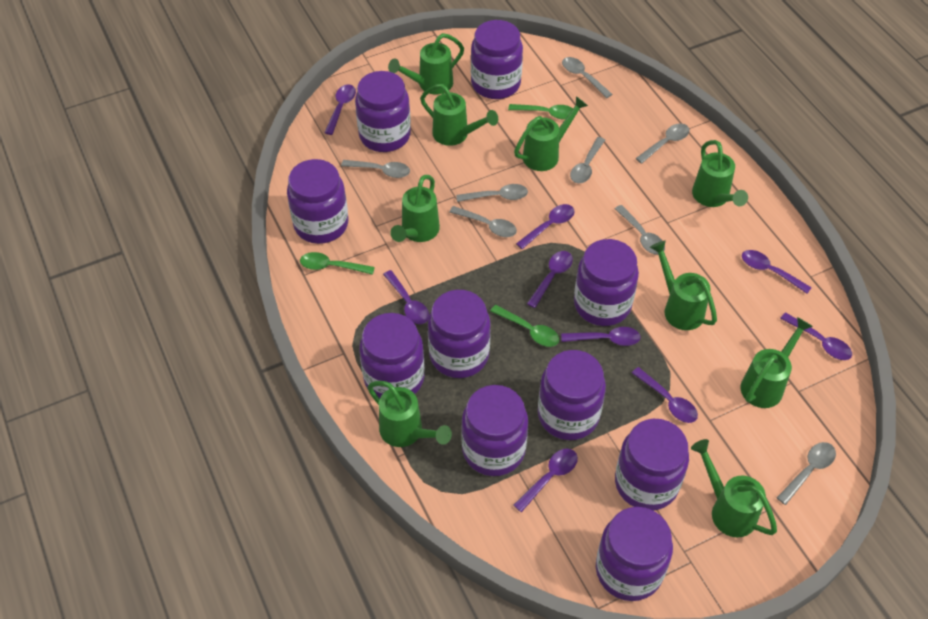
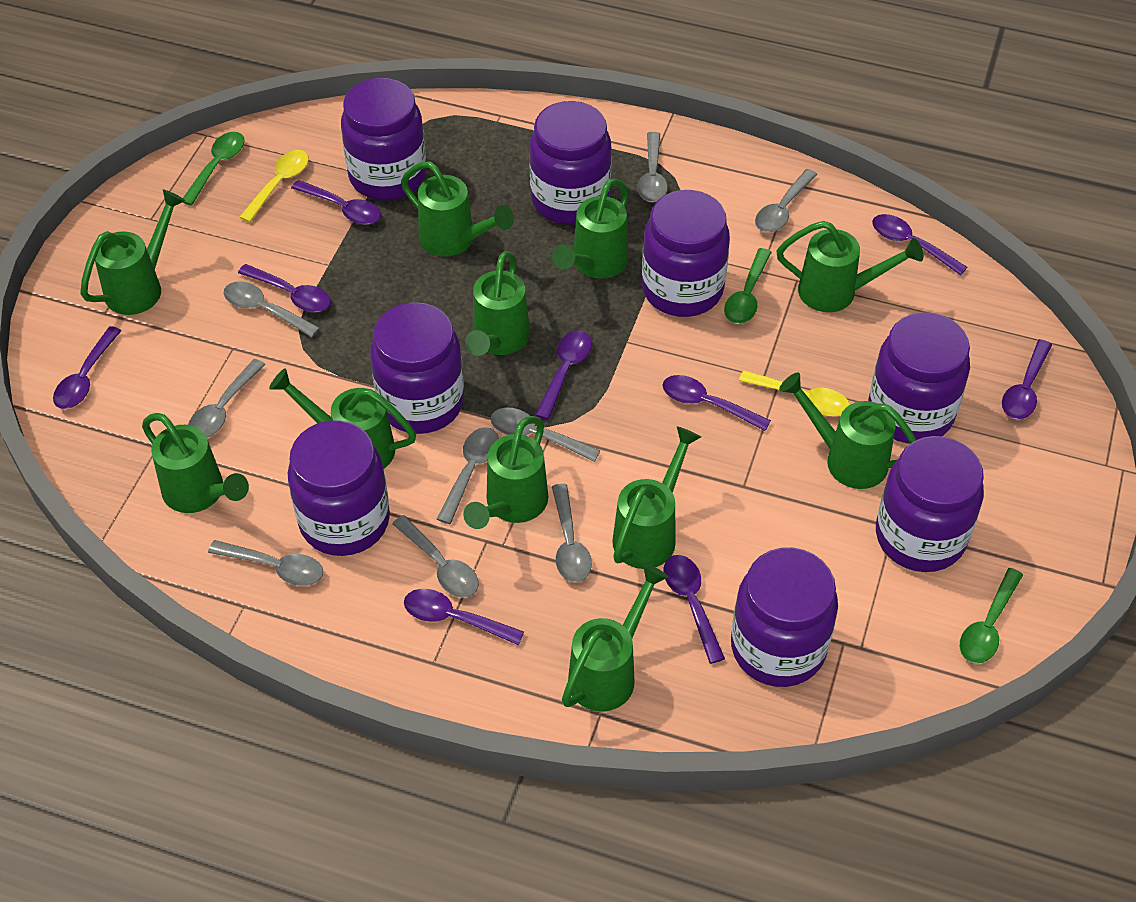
green watering can: 9 -> 11
grey spoon: 8 -> 9
purple jar: 10 -> 8
yellow spoon: 0 -> 2

